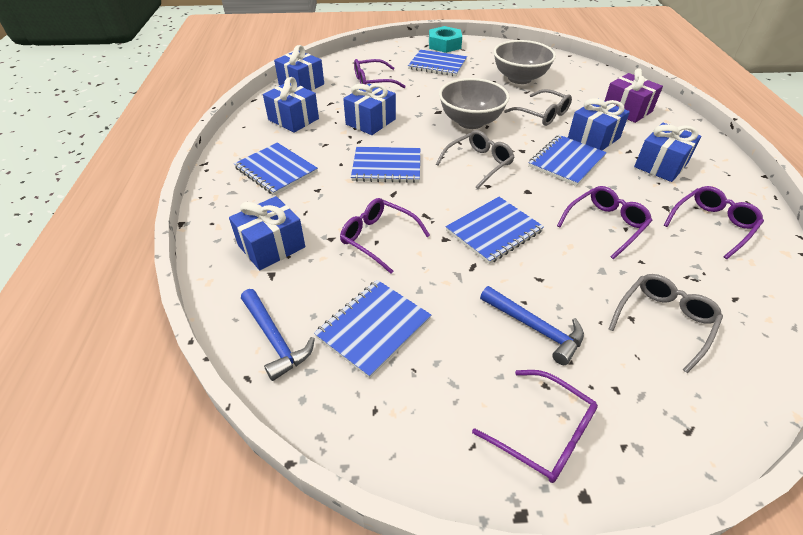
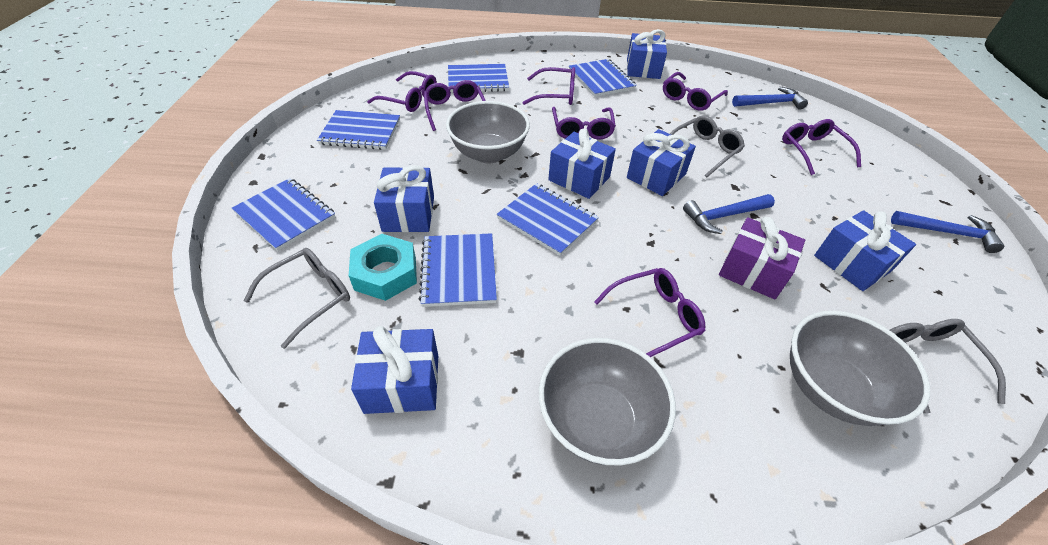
blue hammer: 2 -> 3
grey bowl: 2 -> 3
purple glasses: 5 -> 7

